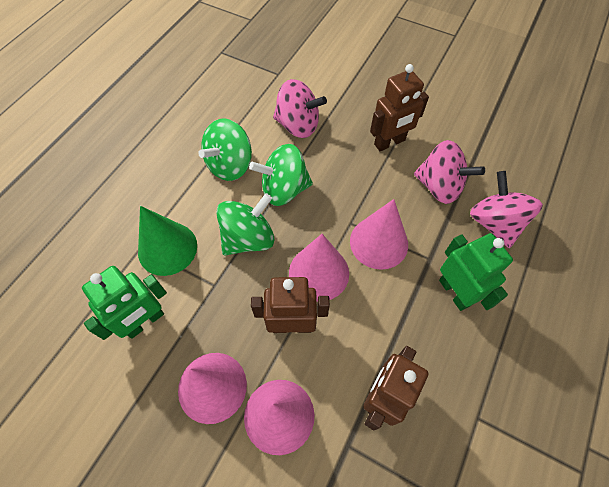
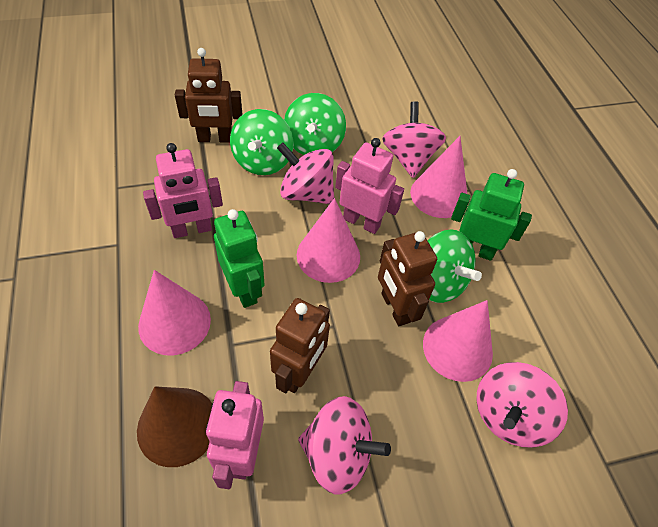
brown cone: 0 -> 1
green cone: 1 -> 0
pink robot: 0 -> 3
pink spinning top: 3 -> 4

